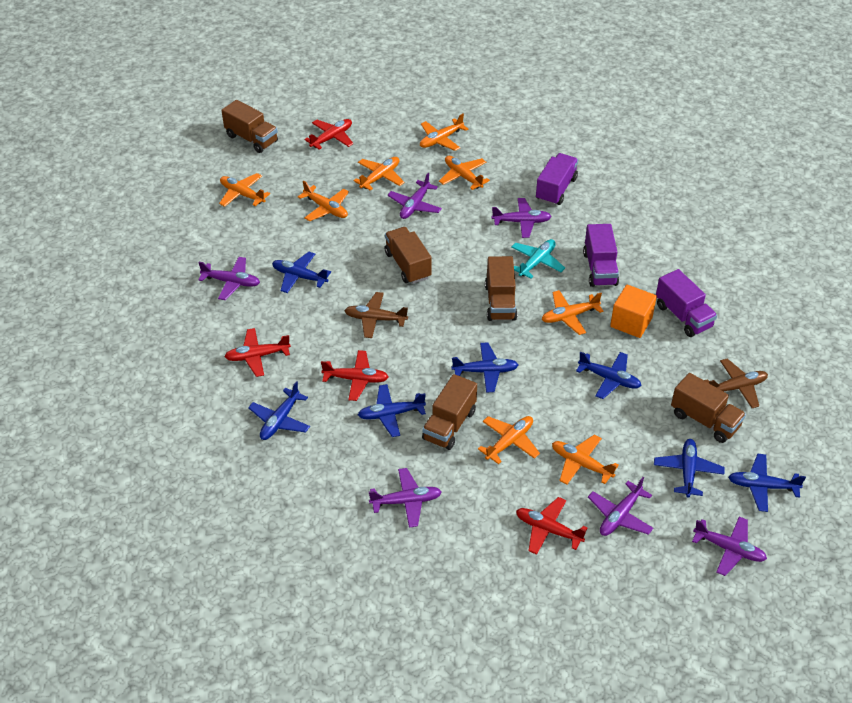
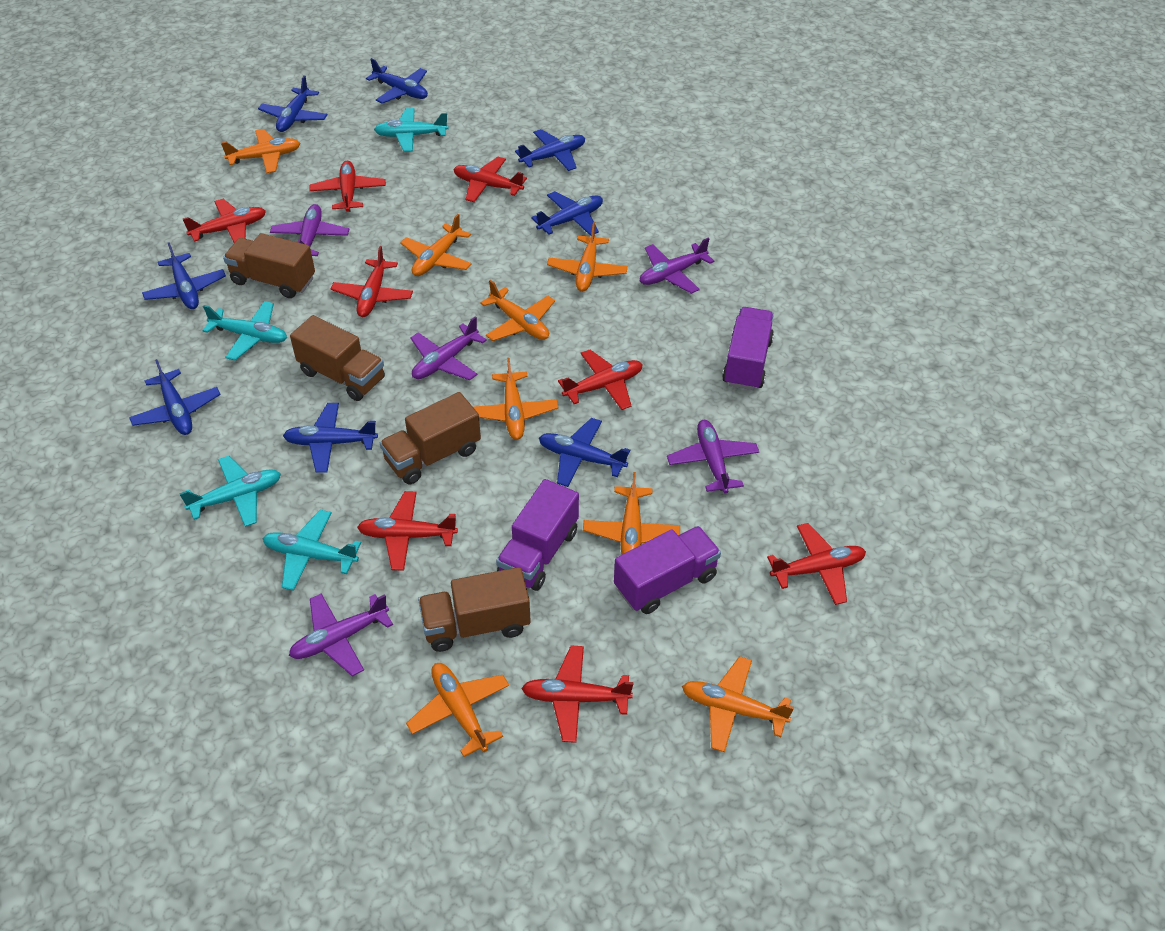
blue plane: 7 -> 8
brown plane: 2 -> 0
brown truck: 5 -> 4
orange cube: 1 -> 0
purple plane: 6 -> 5
red plane: 4 -> 8
turquoise plane: 1 -> 4

